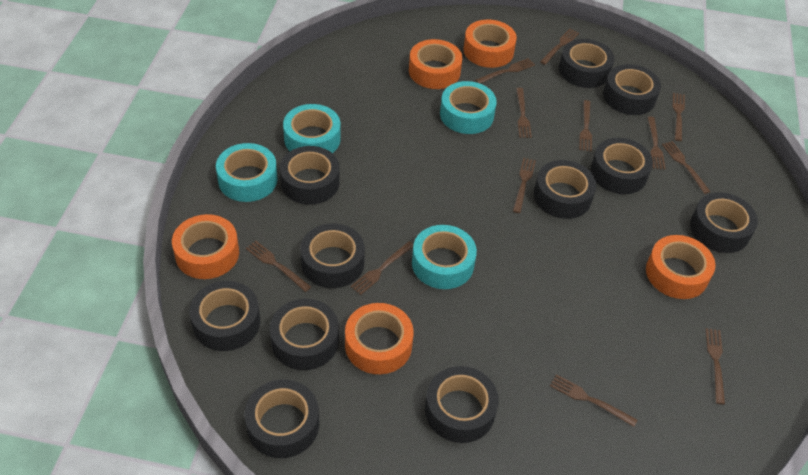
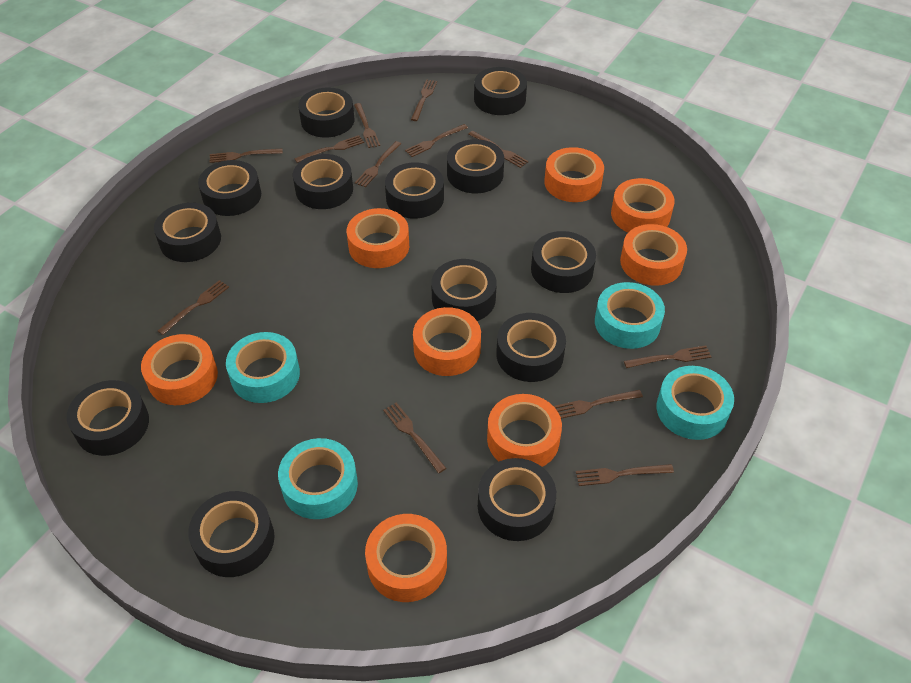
black tape: 11 -> 13
orange tape: 5 -> 8

